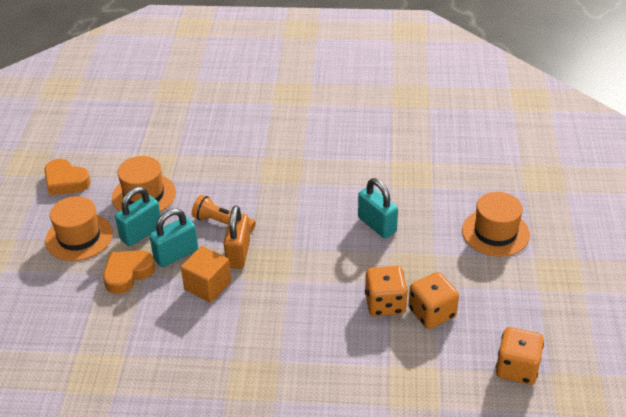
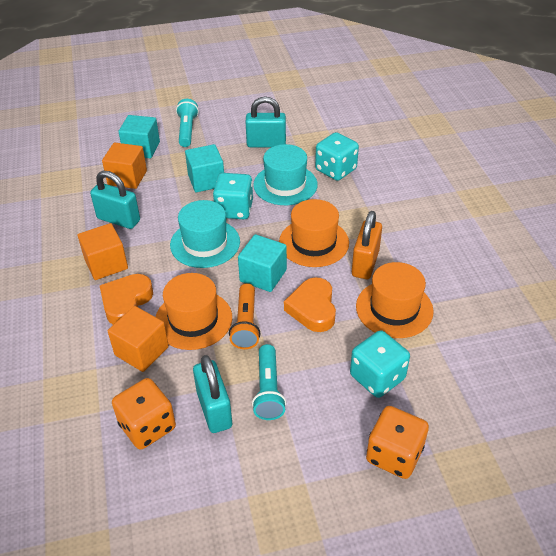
orange cube: 1 -> 3
orange dice: 3 -> 2
turquoise cube: 0 -> 3
turquoise dice: 0 -> 3
turquoise flashlight: 0 -> 2
turquoise hat: 0 -> 2

